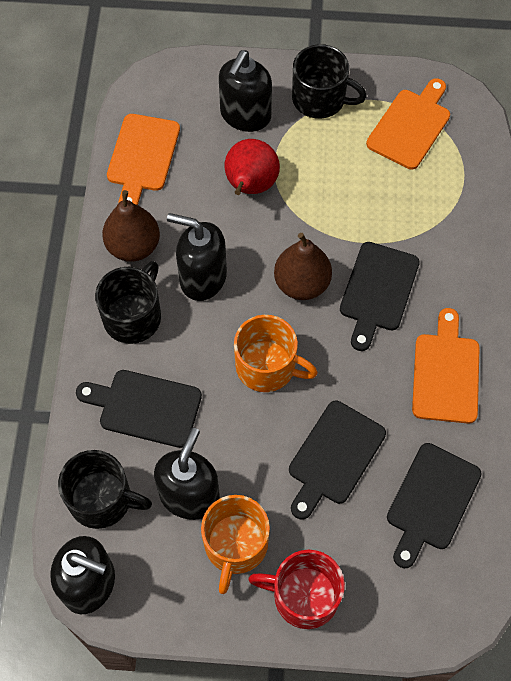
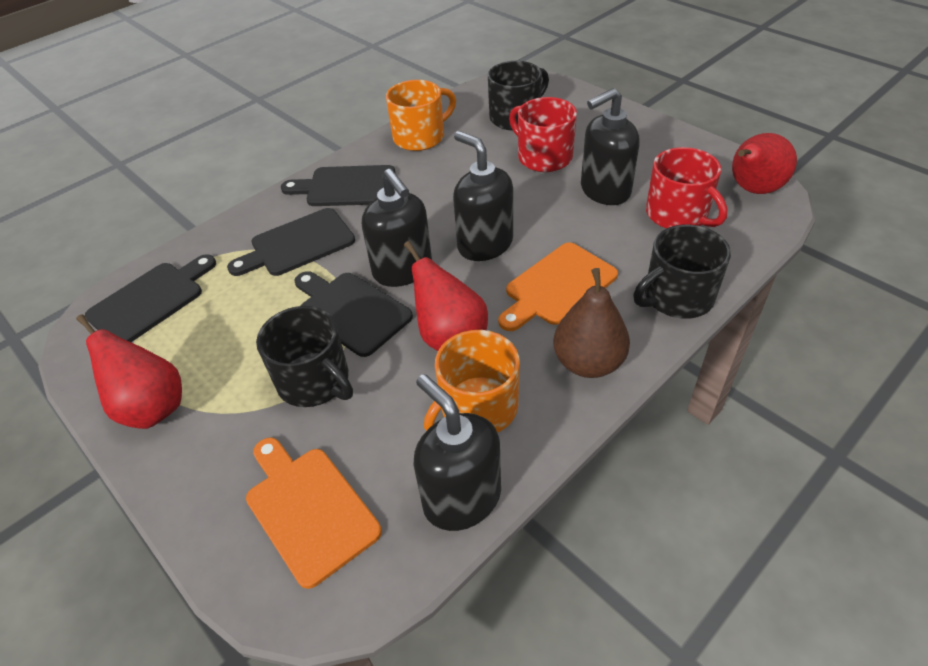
brown pear: 2 -> 1
orange cutting board: 3 -> 2
red mug: 1 -> 2
red pear: 1 -> 3

